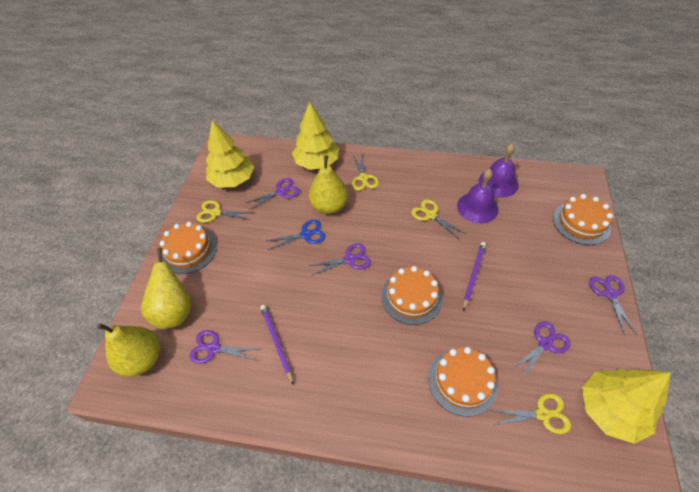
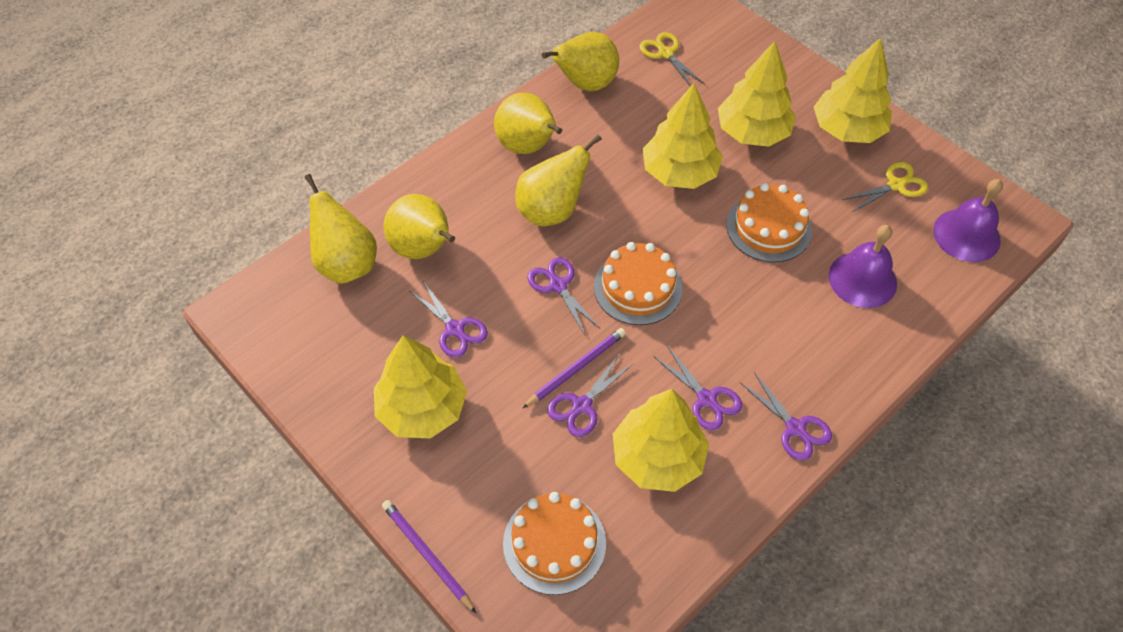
blue scissors: 1 -> 0
orange cake: 4 -> 3
yellow pear: 3 -> 5
yellow scissors: 4 -> 2
yellow tree: 3 -> 5

